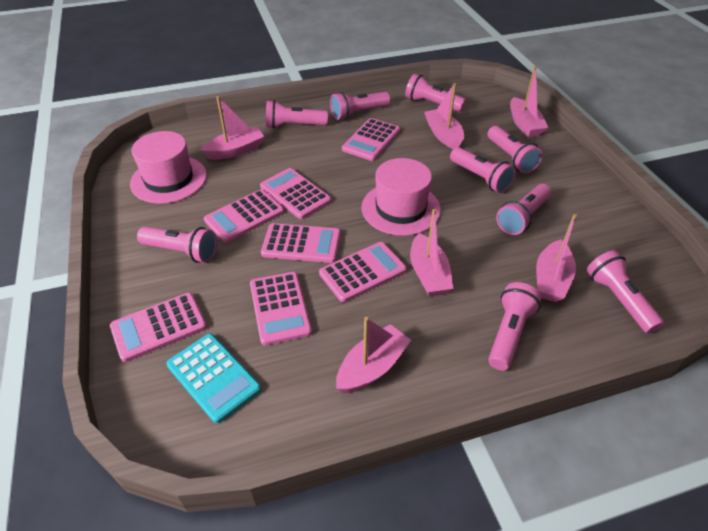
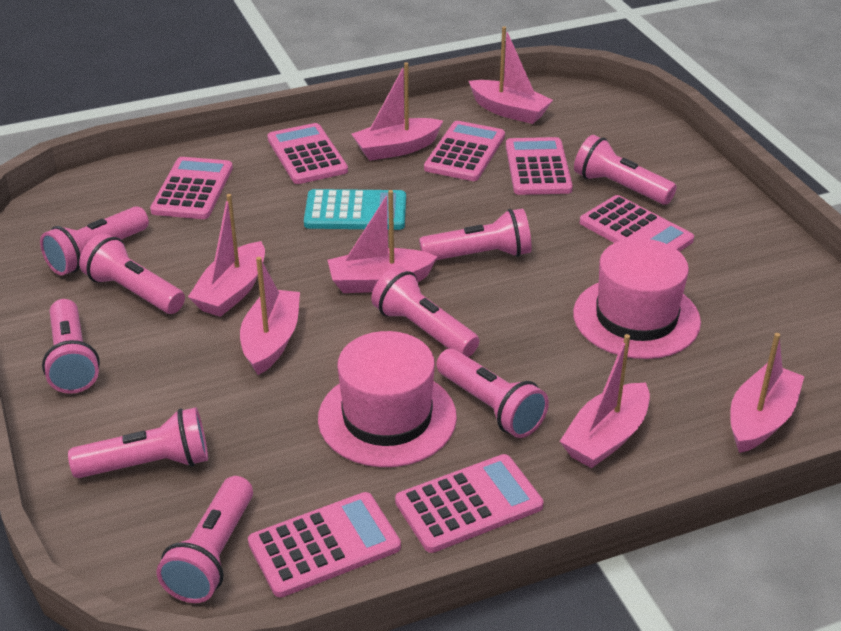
pink boat: 6 -> 7

